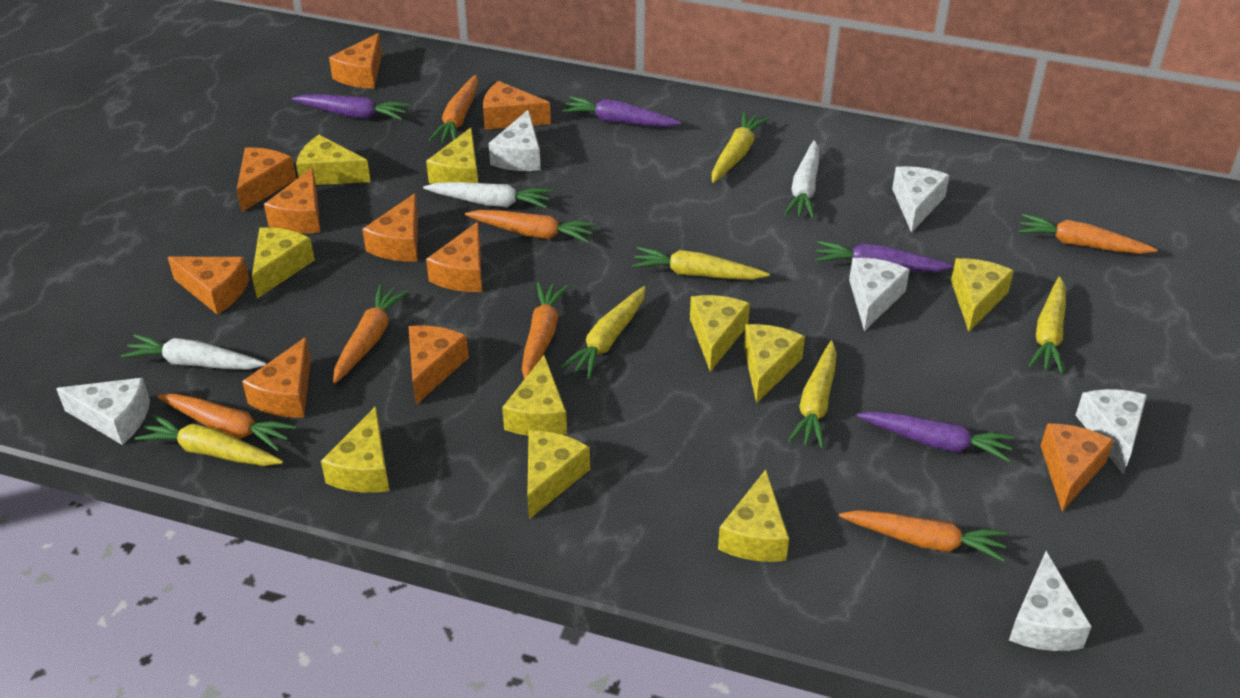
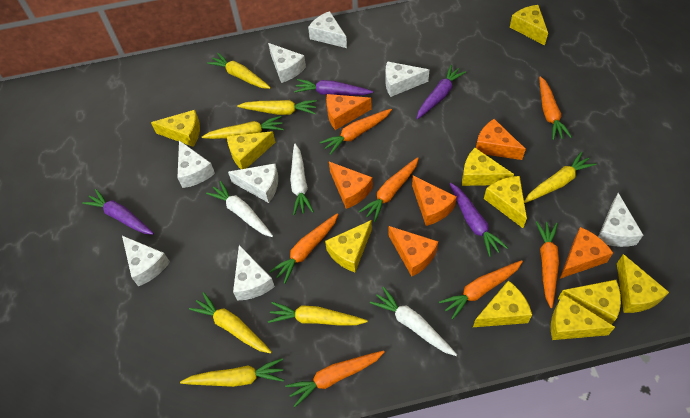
orange cheese: 10 -> 6
white cheese: 6 -> 8
yellow carrot: 6 -> 7

